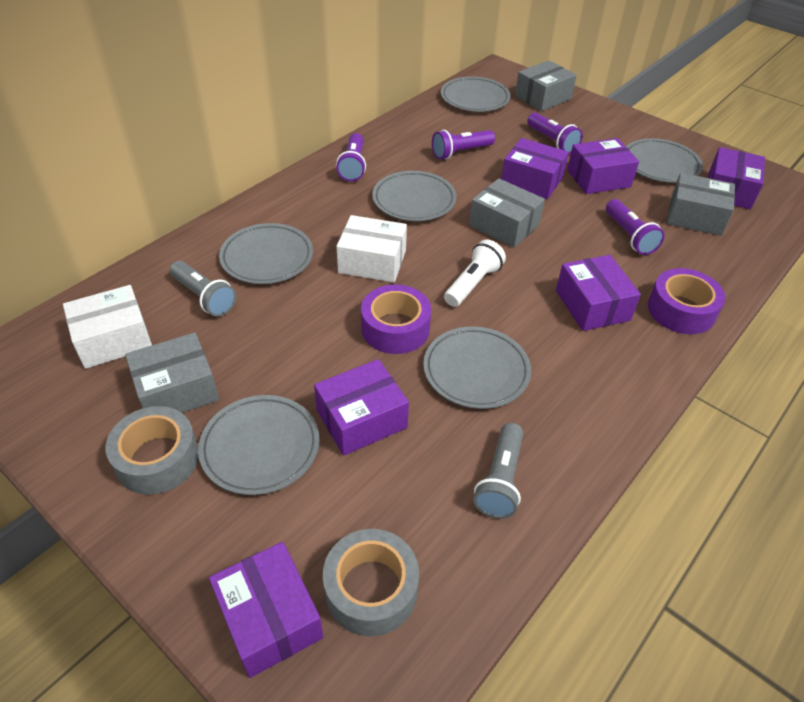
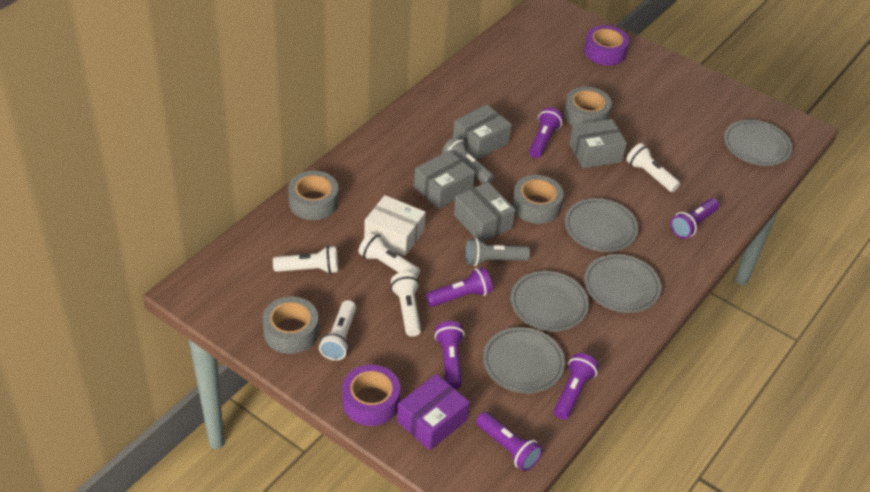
grey plate: 6 -> 5
grey tape: 2 -> 4
purple box: 6 -> 1
purple flashlight: 4 -> 6
white box: 2 -> 1
white flashlight: 1 -> 5

